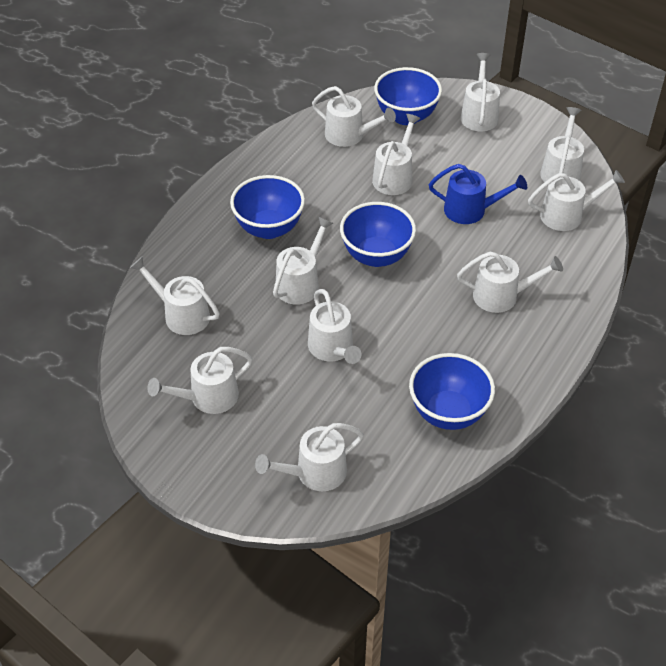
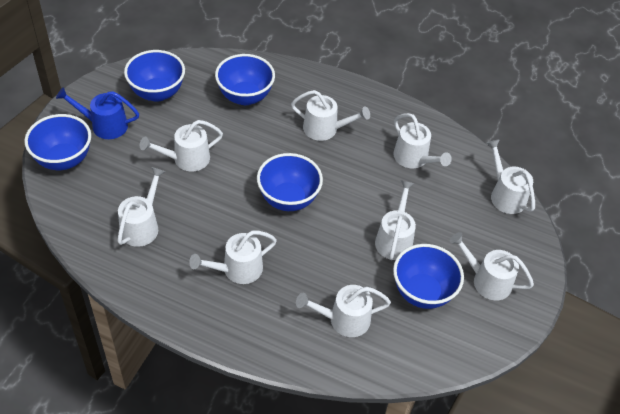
blue bowl: 4 -> 5
white watering can: 11 -> 9

